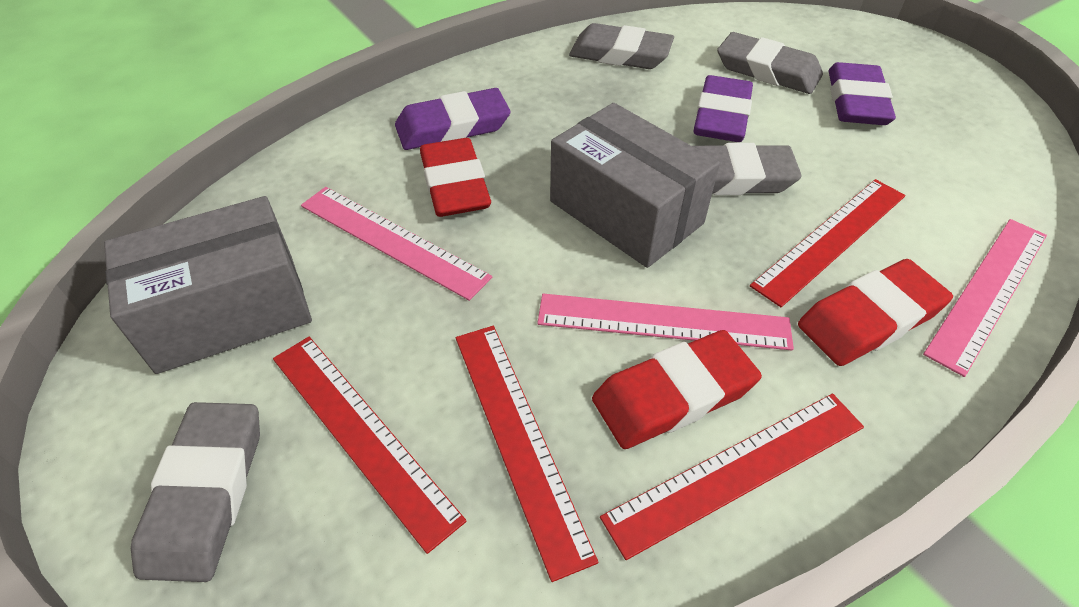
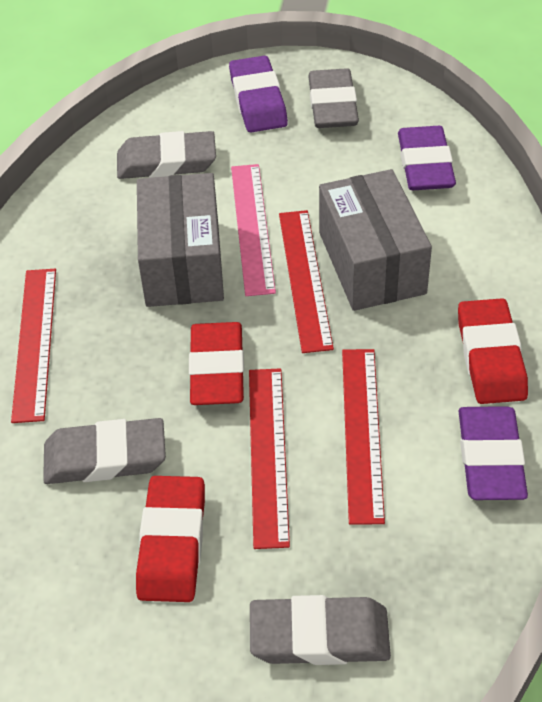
pink ruler: 3 -> 1

